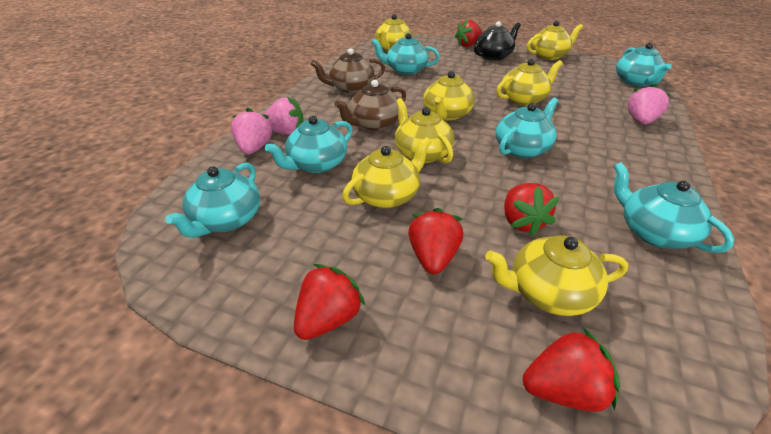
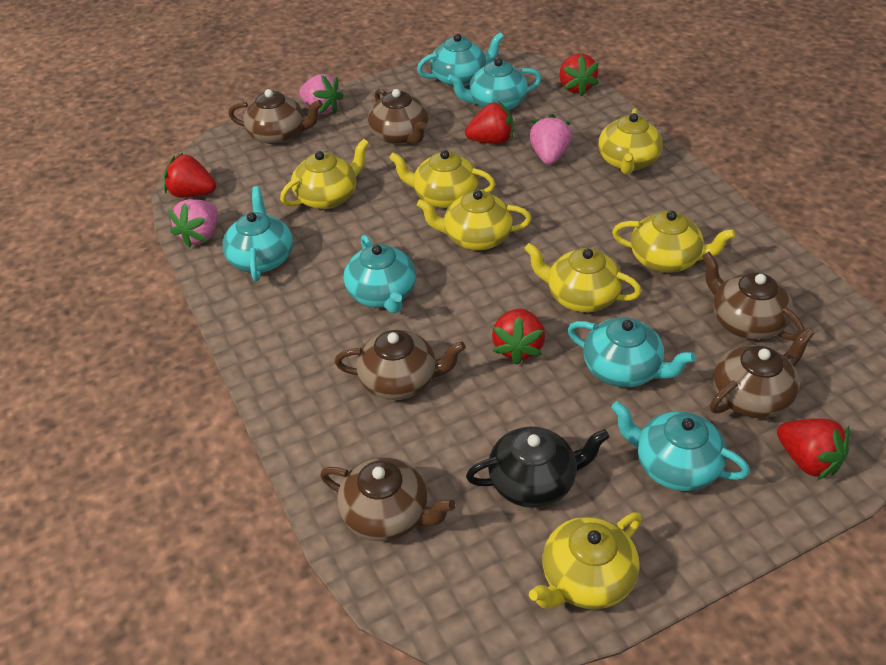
brown teapot: 2 -> 6

